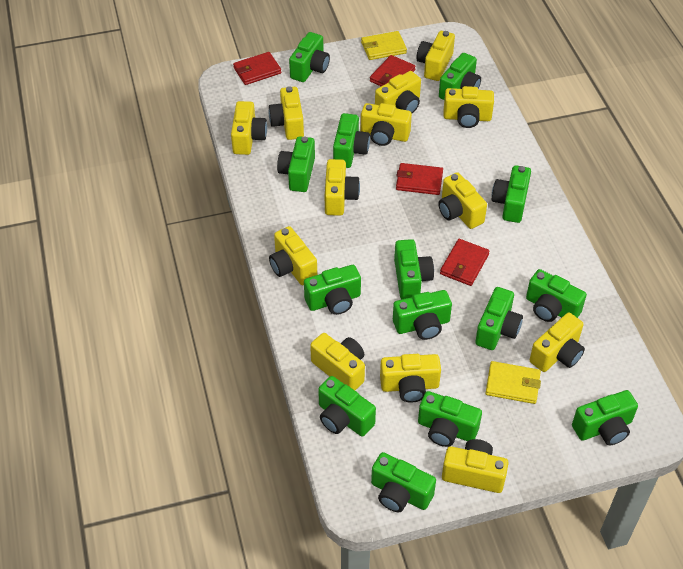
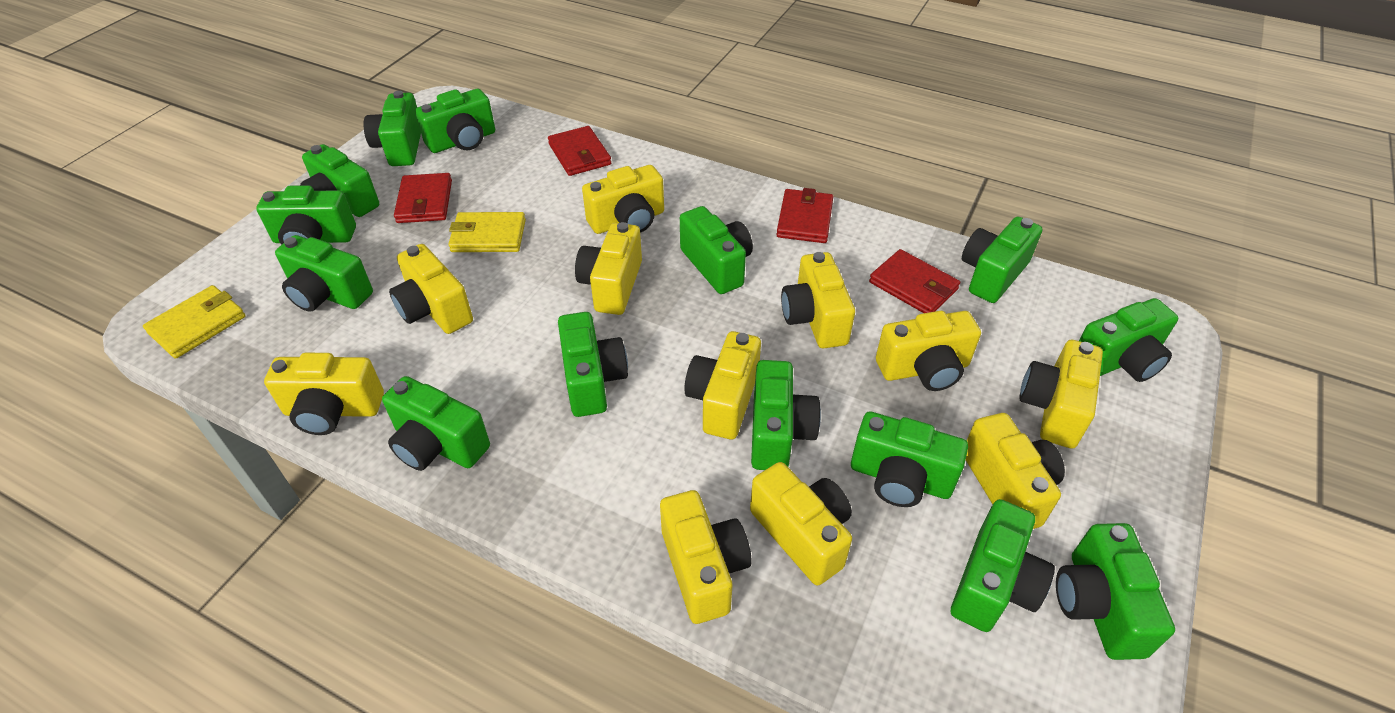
yellow camera: 13 -> 11

